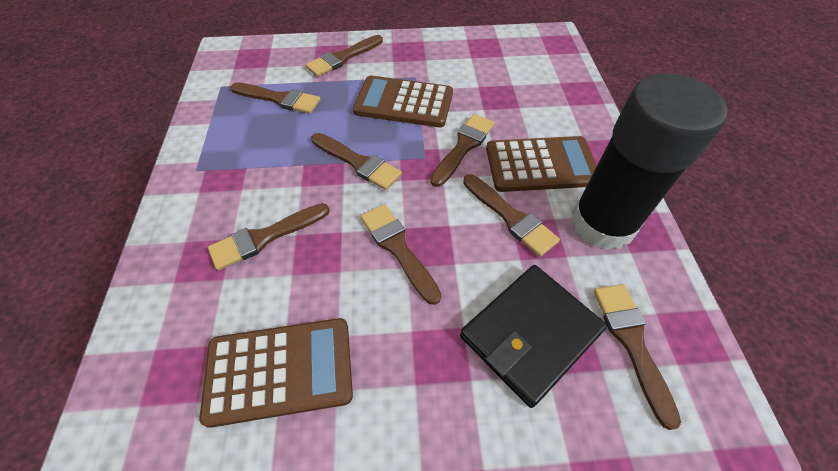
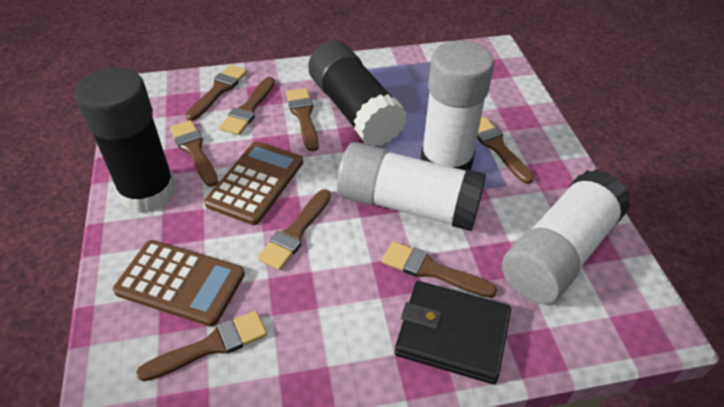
black glue stick: 1 -> 2
brown calculator: 3 -> 2
white glue stick: 0 -> 3

